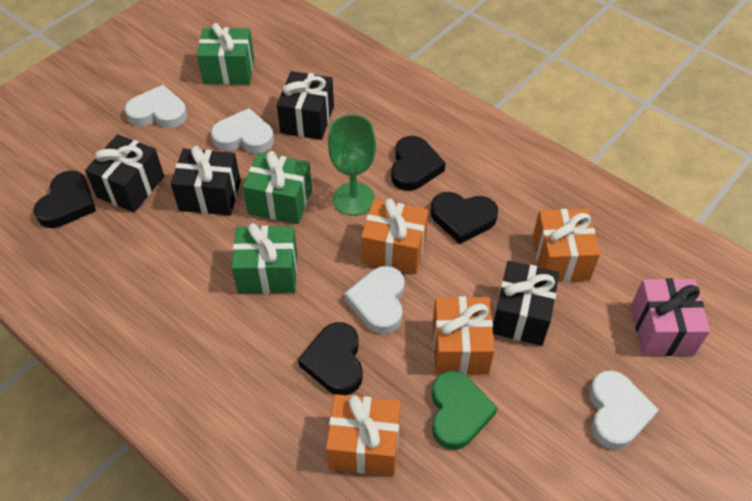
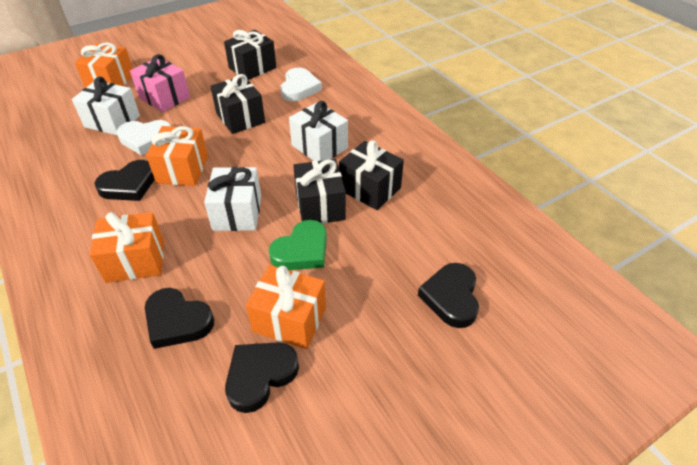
green gift: 3 -> 0
green goblet: 1 -> 0
white gift: 0 -> 3
white heart: 4 -> 2

